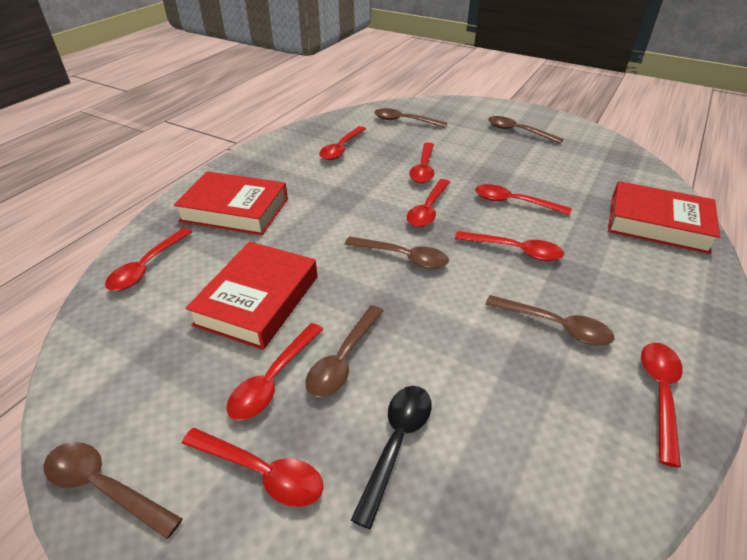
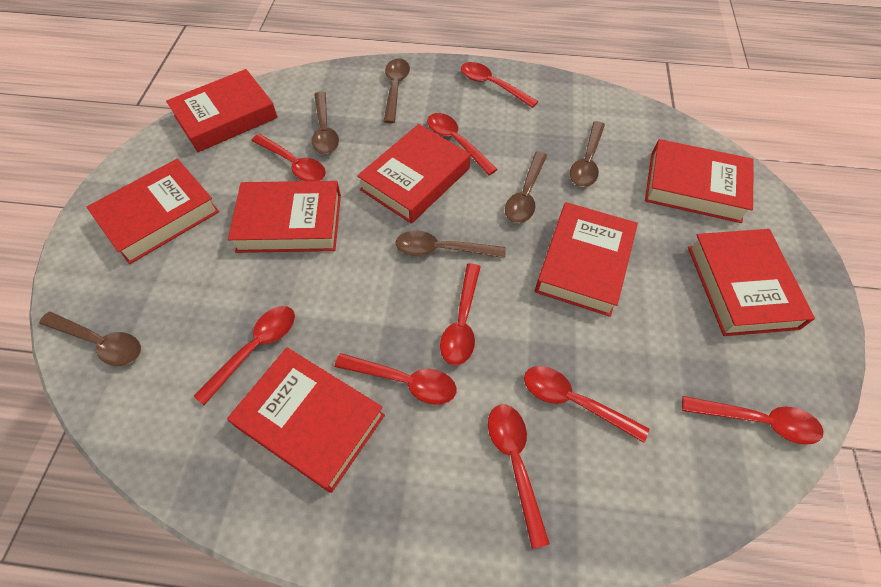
black spoon: 1 -> 0
red book: 3 -> 8

